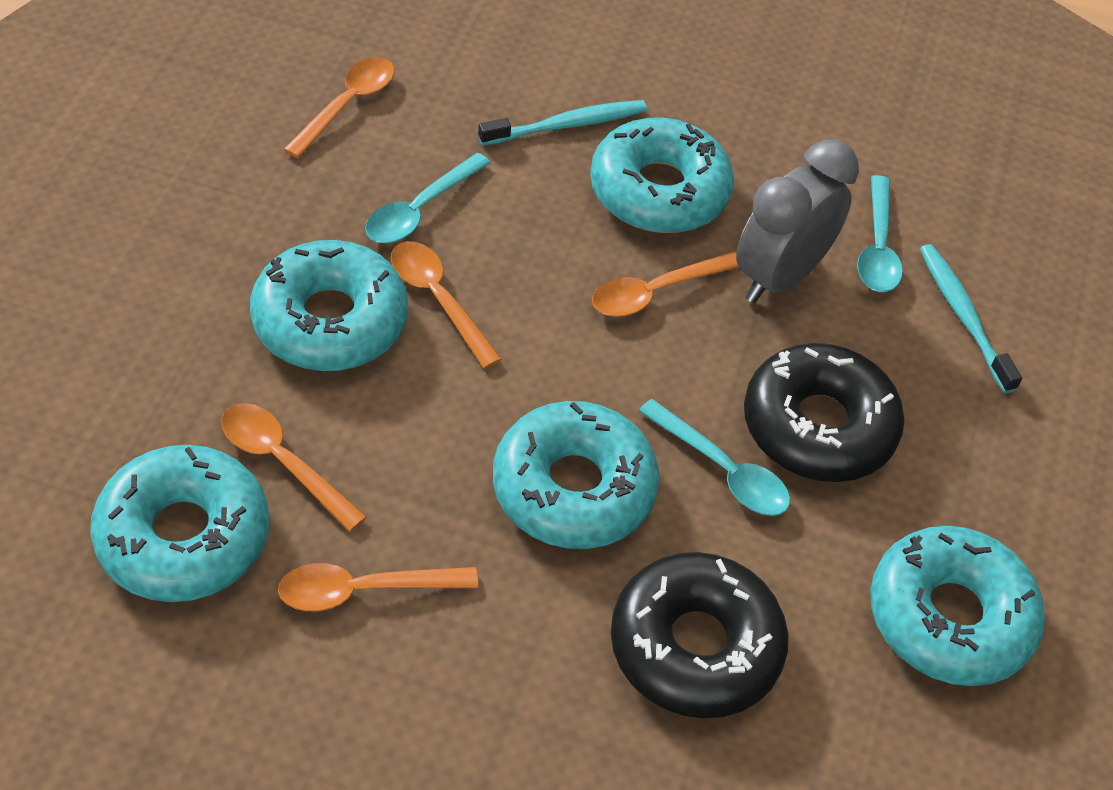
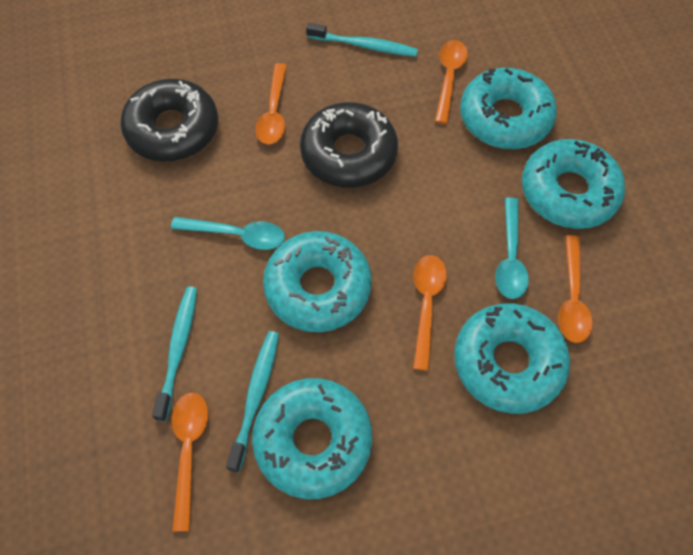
grey clock: 1 -> 0
turquoise spoon: 3 -> 2
turquoise toothbrush: 2 -> 3

